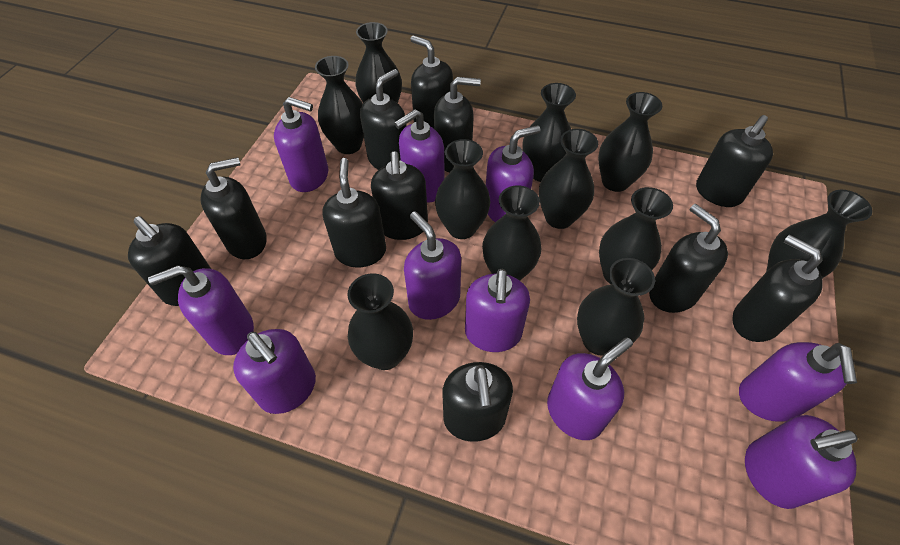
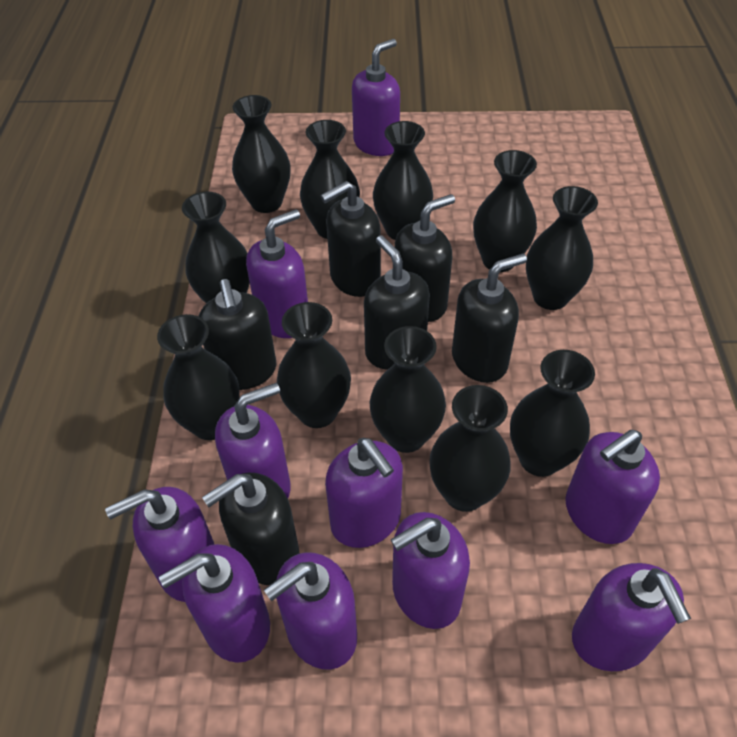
black soap dispenser: 11 -> 6

